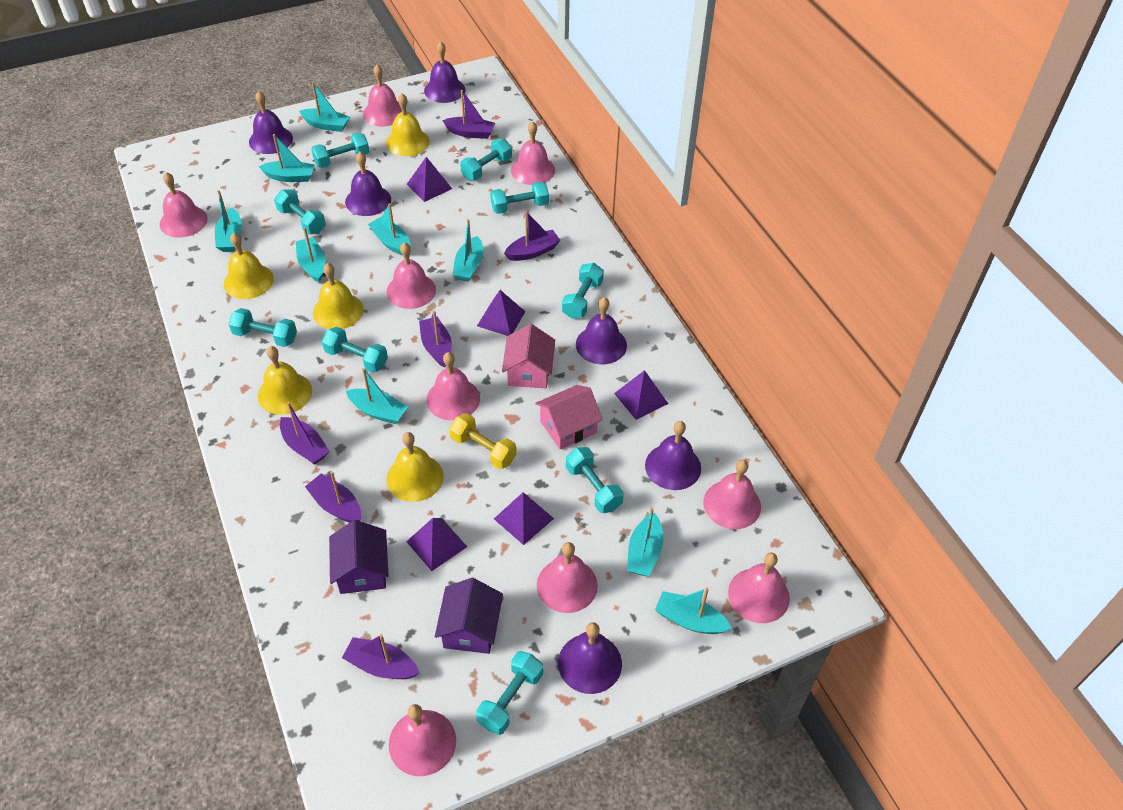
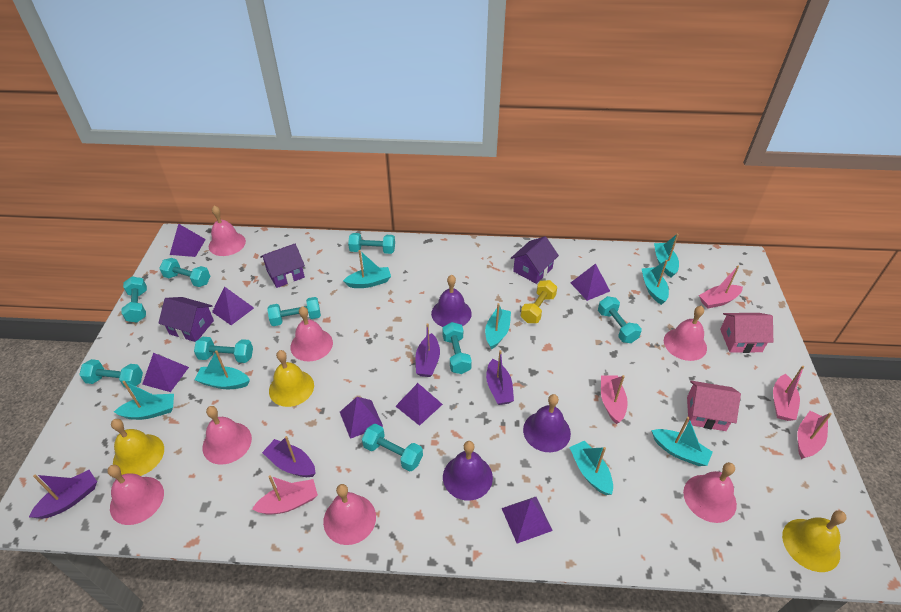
pink bell: 9 -> 7
pink boat: 0 -> 5
purple bell: 6 -> 3
purple boat: 6 -> 4
purple house: 2 -> 3
purple pyramid: 5 -> 7
turquoise boat: 9 -> 8
yellow bell: 5 -> 3

